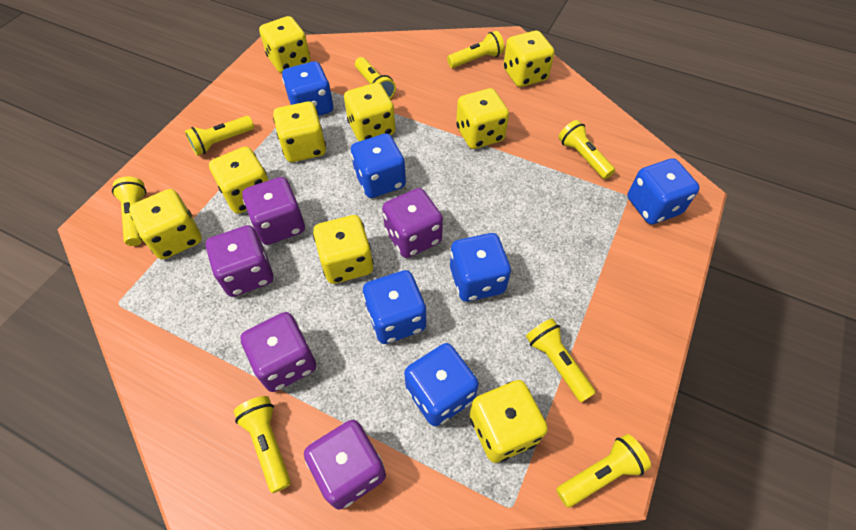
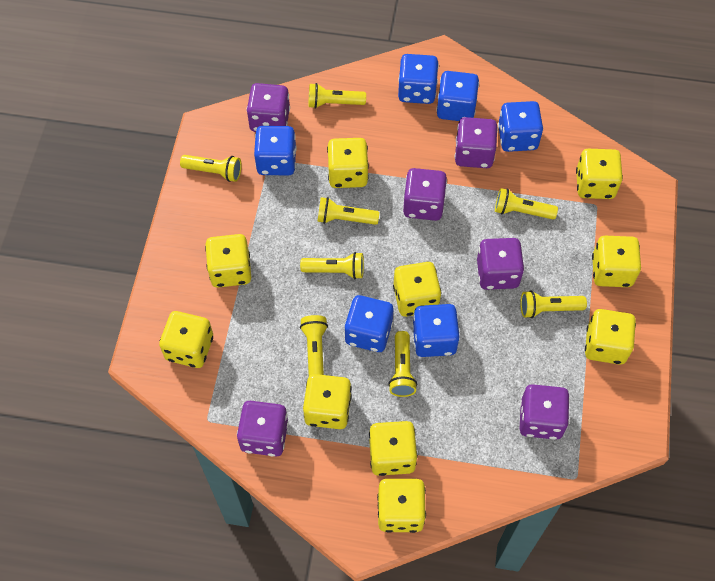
purple dice: 5 -> 6
yellow dice: 9 -> 10

